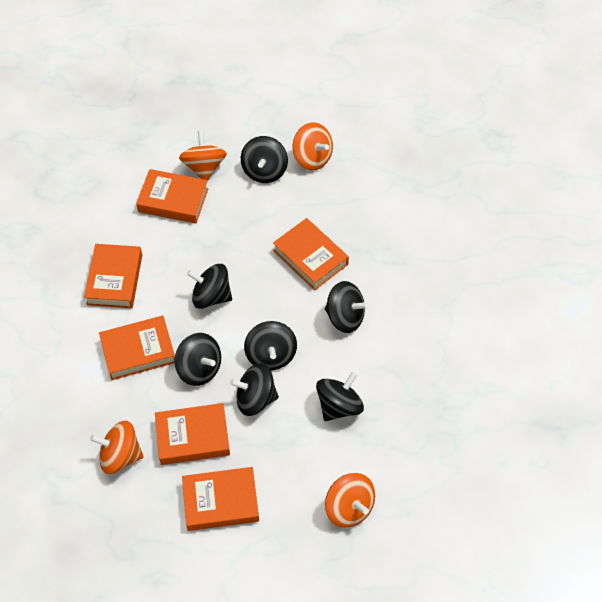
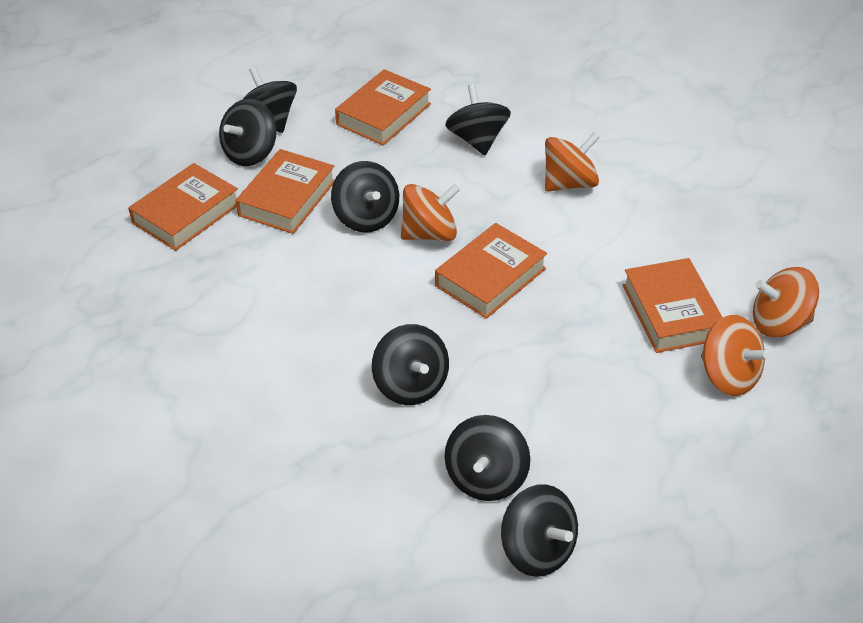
orange book: 6 -> 5

